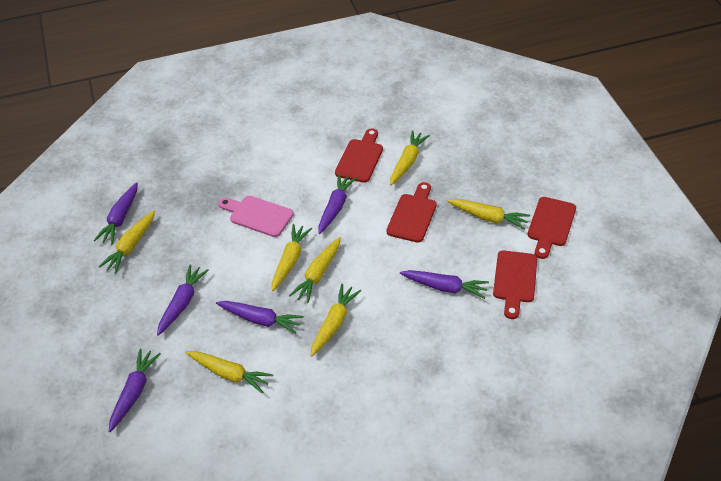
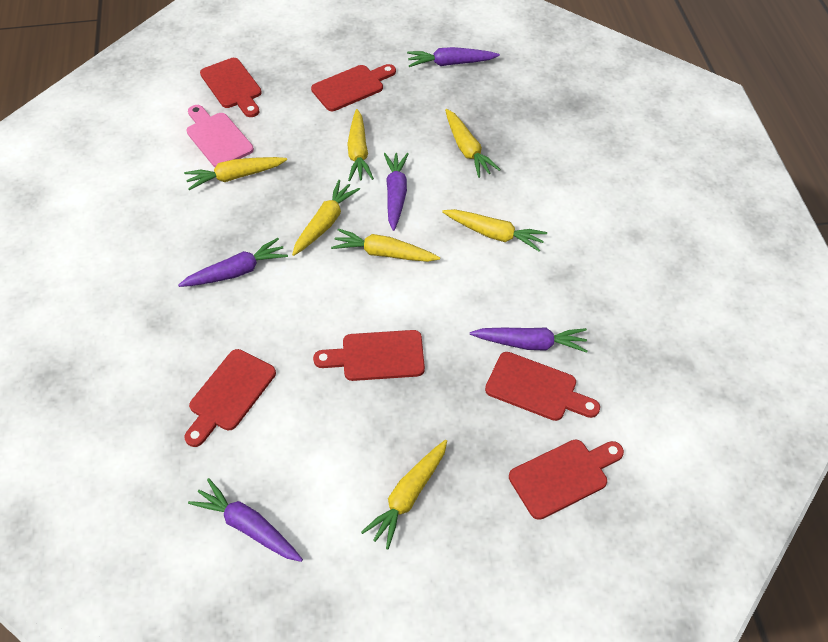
purple carrot: 6 -> 5
red cutting board: 4 -> 6

